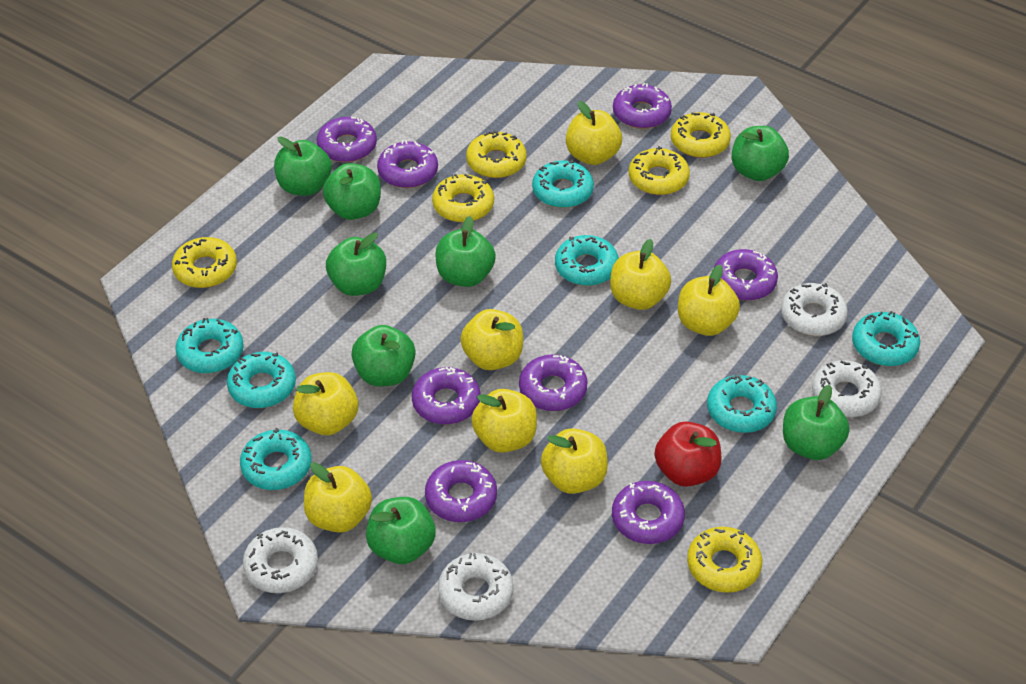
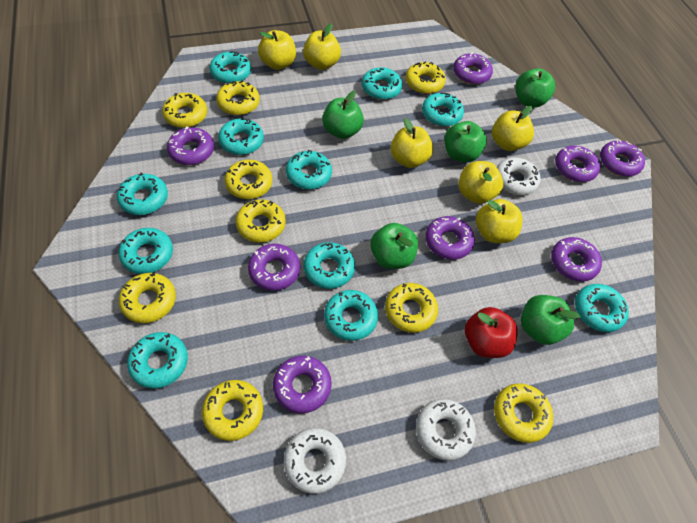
green apple: 8 -> 5
turquoise donut: 7 -> 11
white donut: 4 -> 3
yellow apple: 8 -> 6
yellow donut: 6 -> 9

